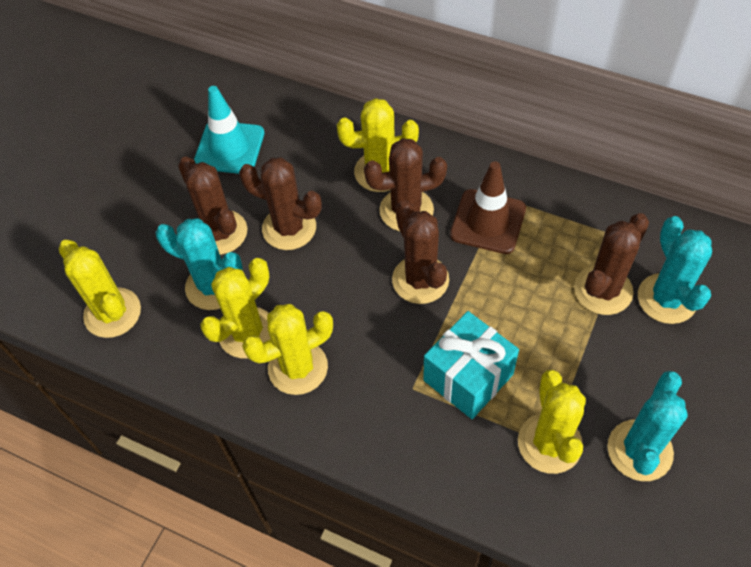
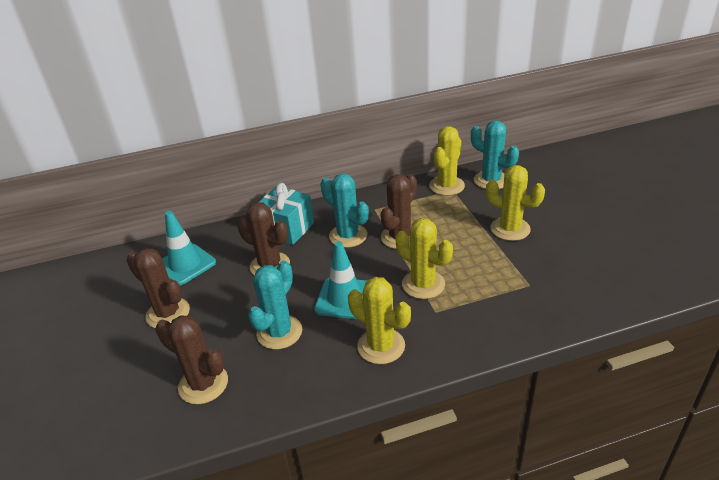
brown cactus: 5 -> 4
brown traffic cone: 1 -> 0
turquoise traffic cone: 1 -> 2
yellow cactus: 5 -> 4

